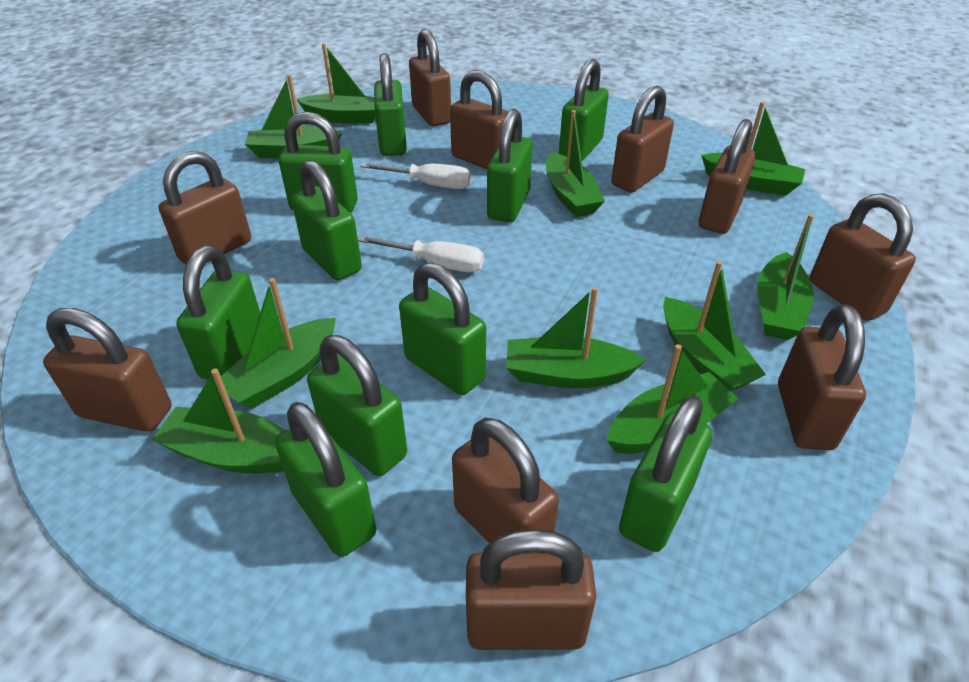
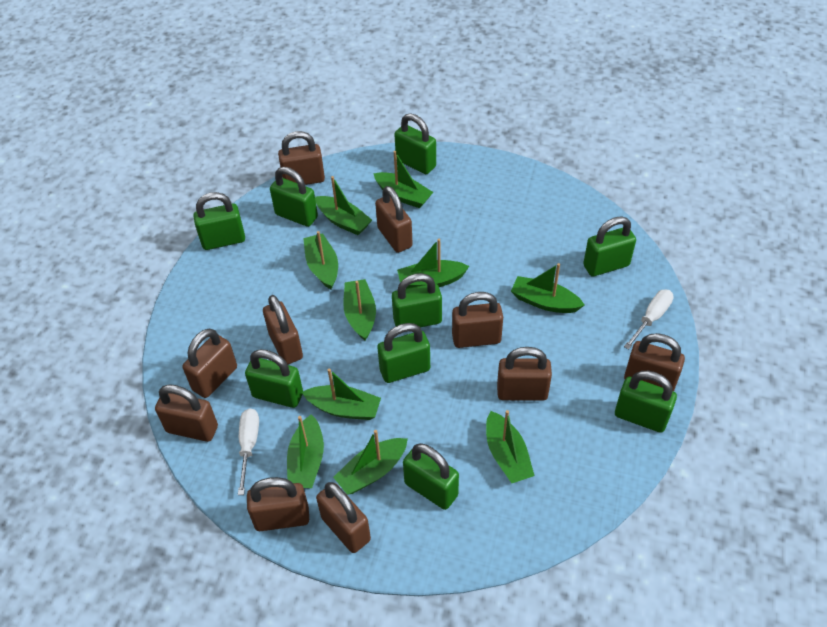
green padlock: 10 -> 9

